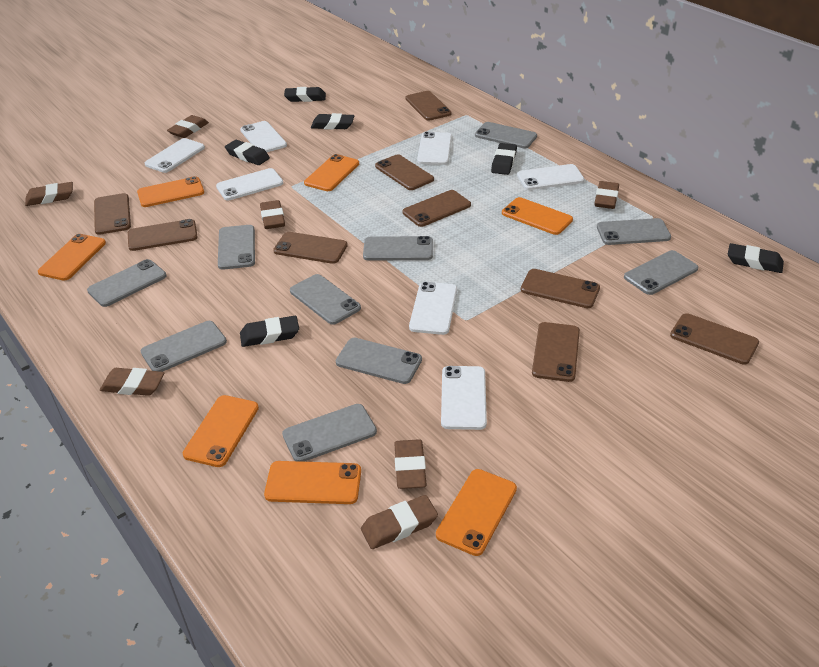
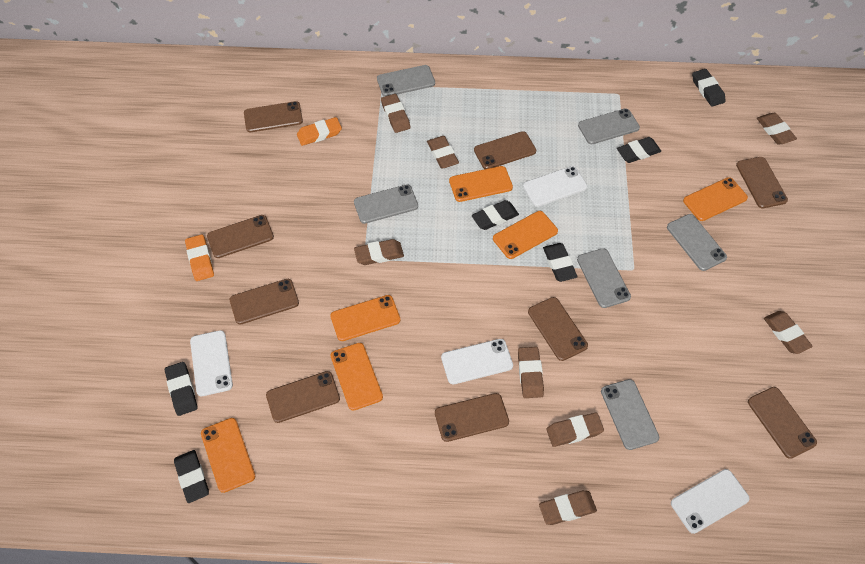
brown eraser: 7 -> 8
grey phone: 10 -> 6
orange eraser: 0 -> 2
orange phone: 7 -> 6
white phone: 7 -> 4

